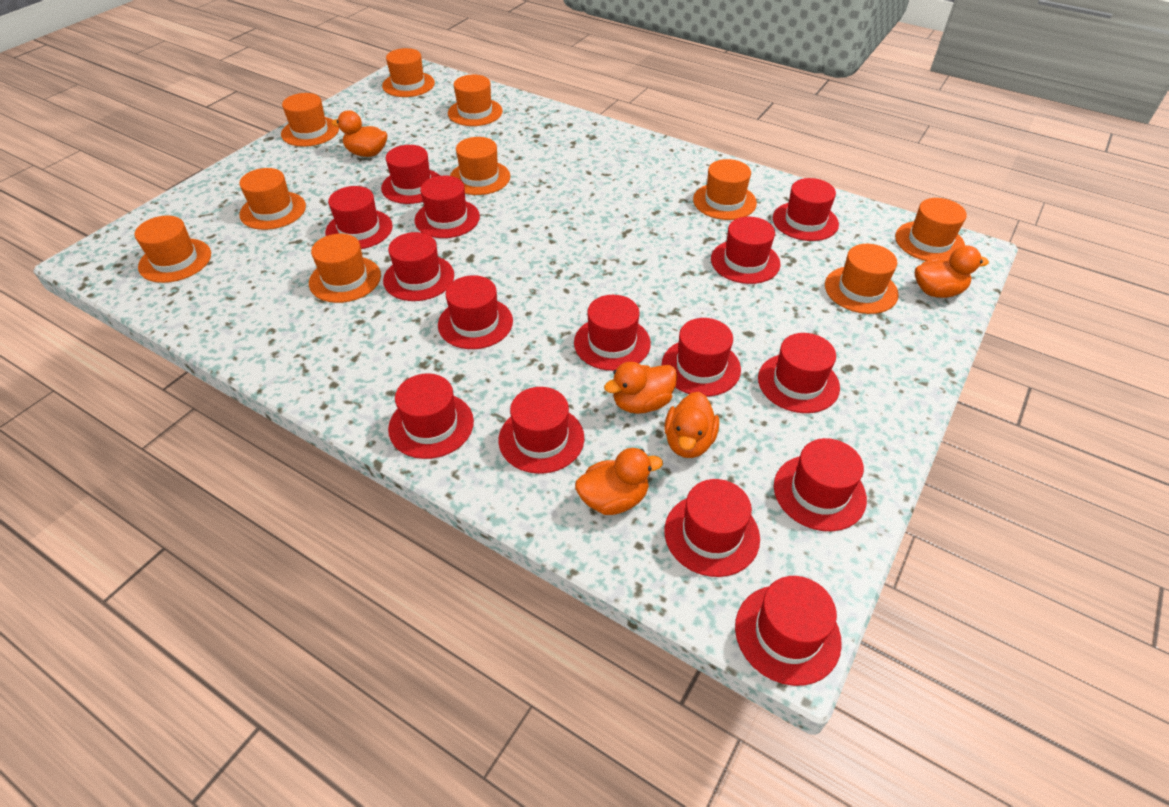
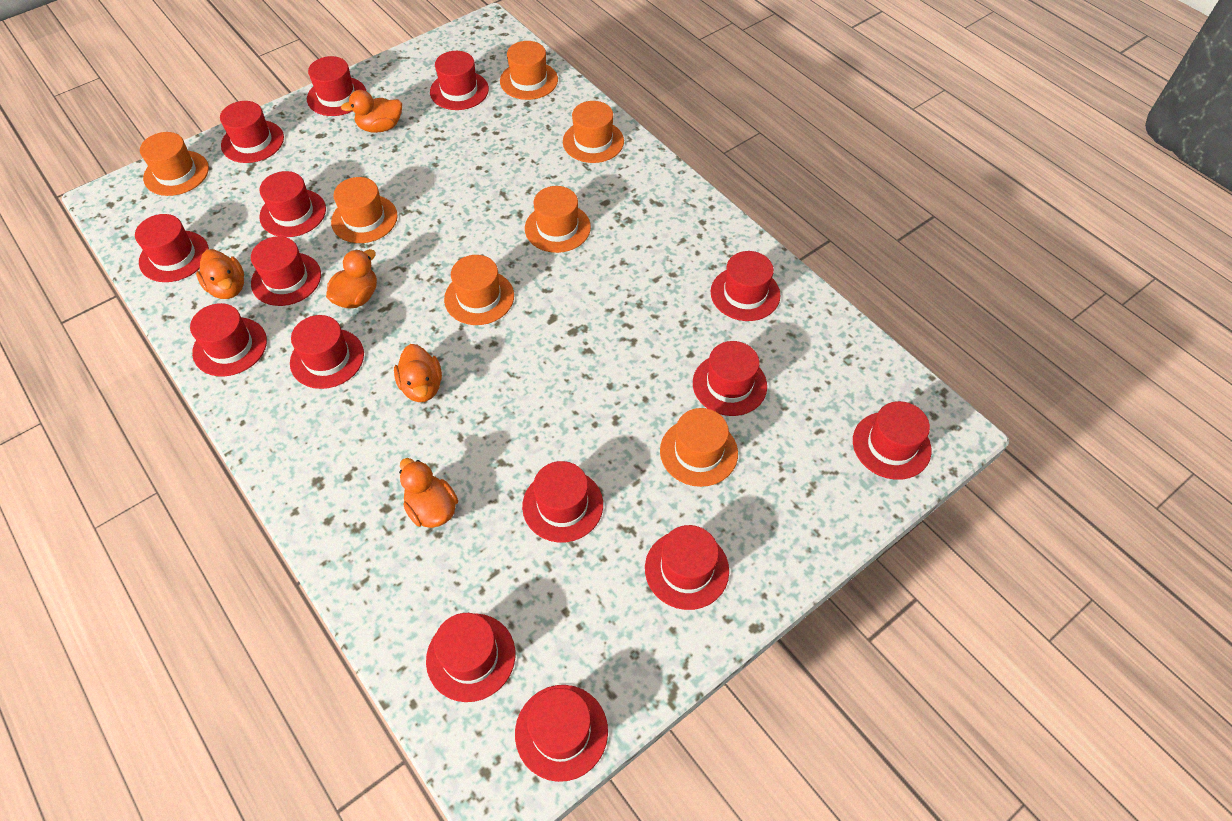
orange hat: 10 -> 7

